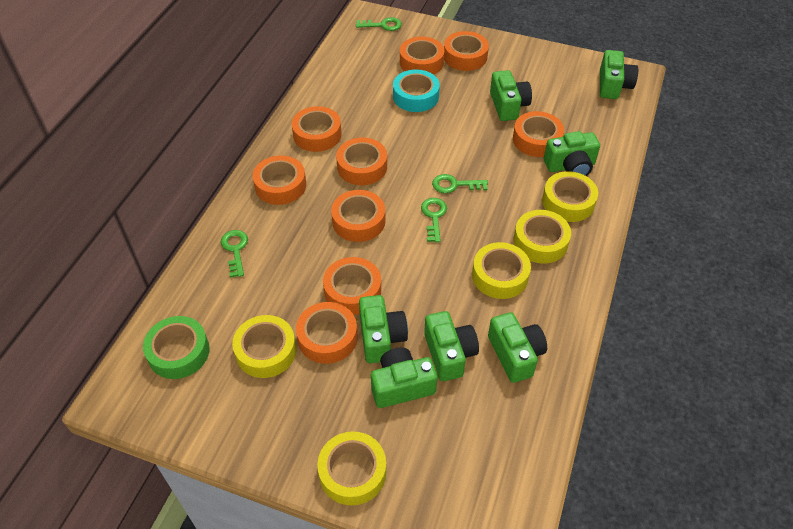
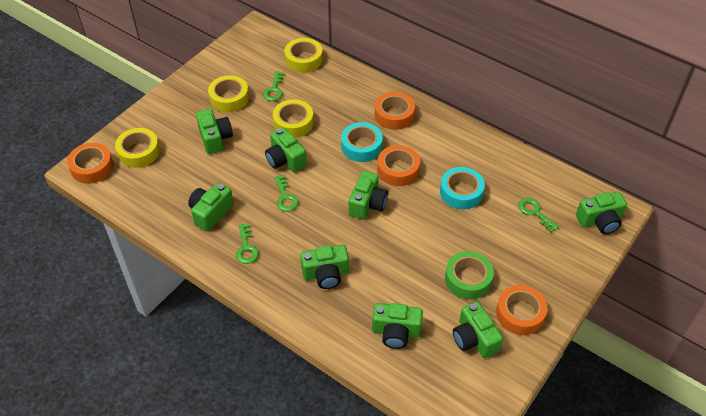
green camera: 7 -> 8
orange tape: 9 -> 4
turquoise tape: 1 -> 2
yellow tape: 5 -> 4

